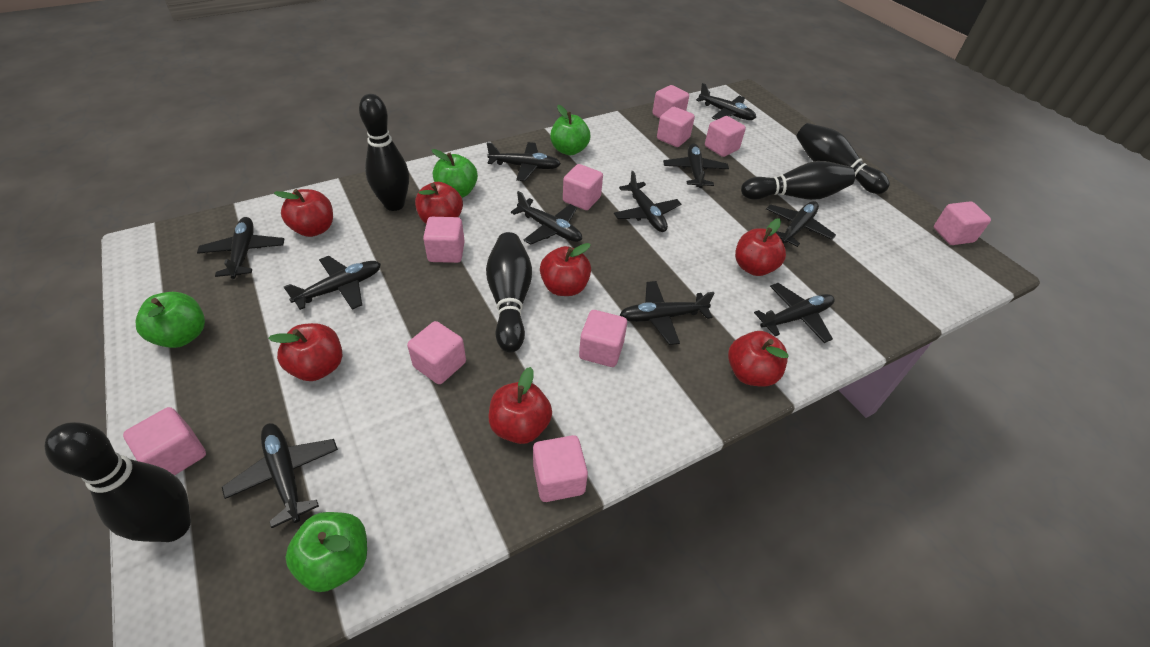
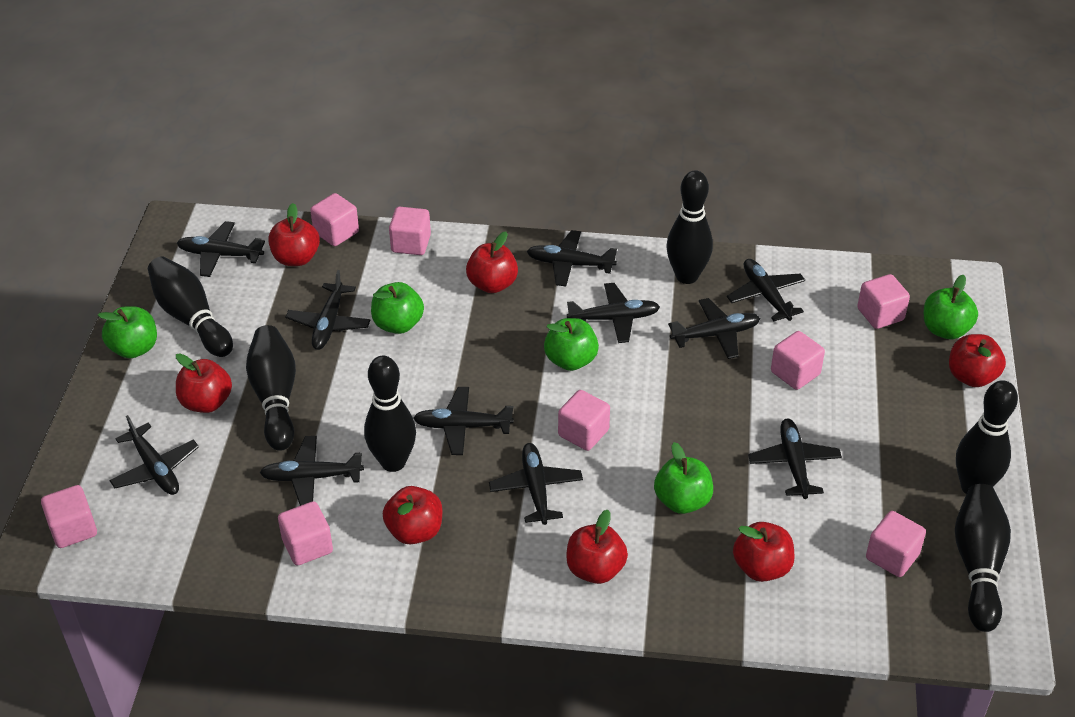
black bowling pin: 5 -> 6
green apple: 4 -> 5
pink cube: 10 -> 8

